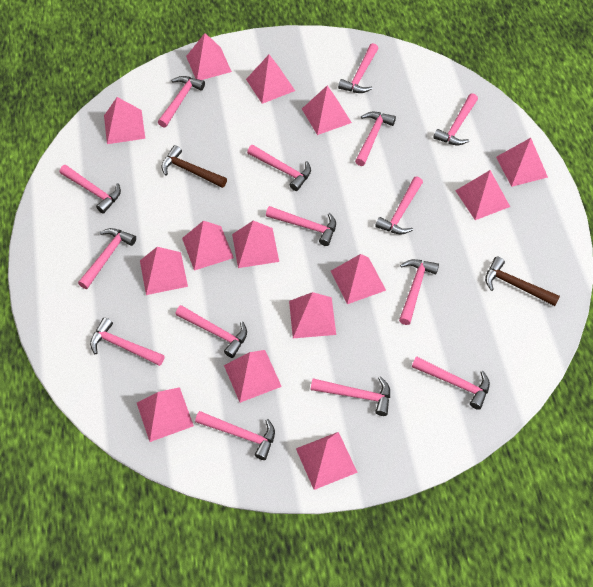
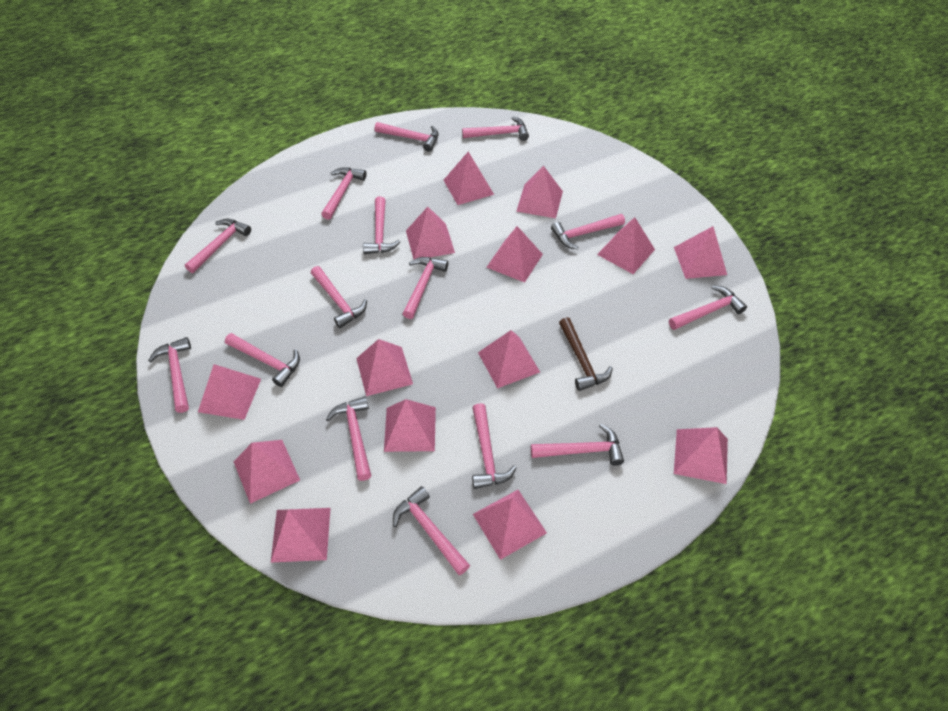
brown hammer: 2 -> 1

